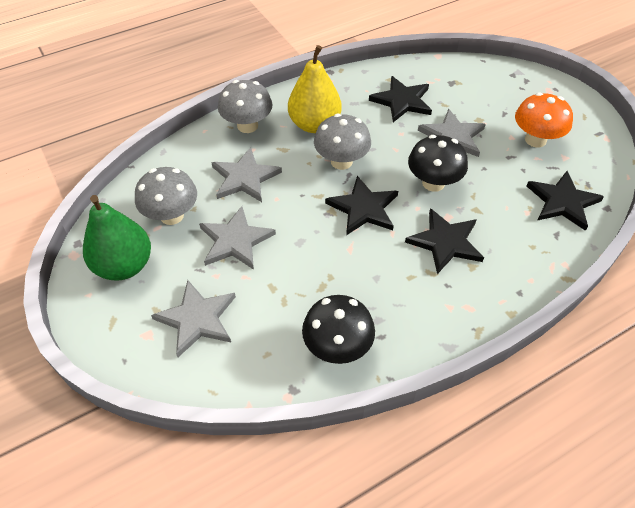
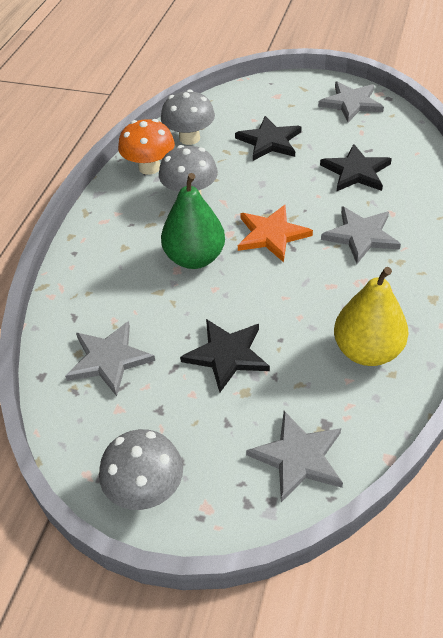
black mushroom: 2 -> 0
black star: 4 -> 3
orange star: 0 -> 1

